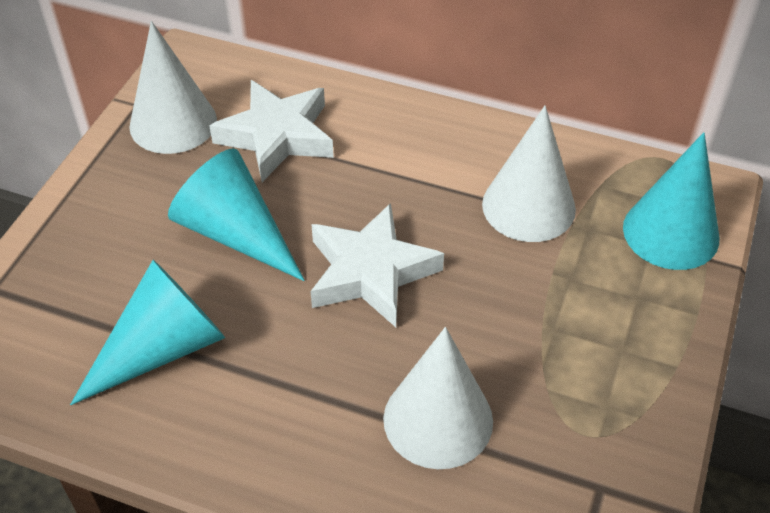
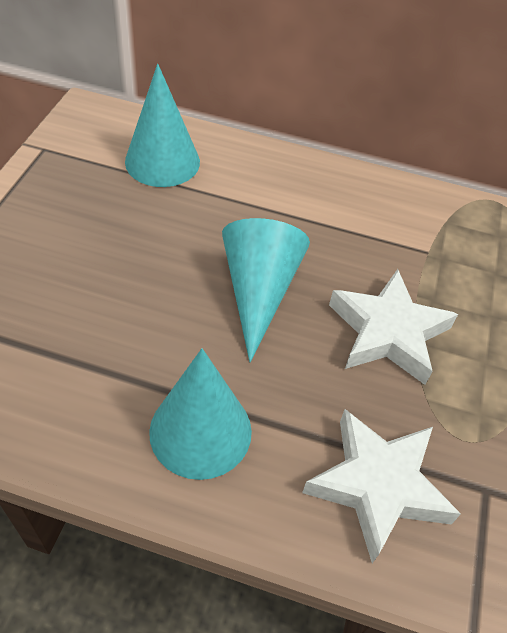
white cone: 3 -> 0

